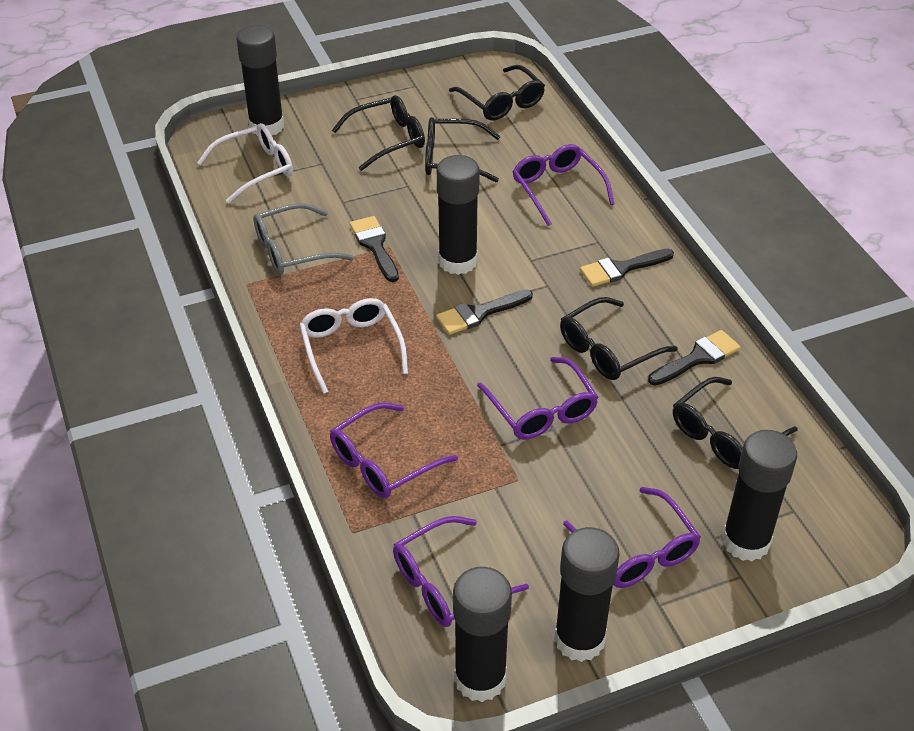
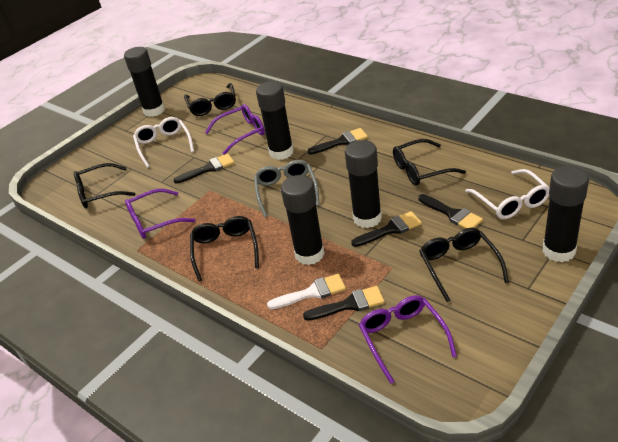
black brush: 4 -> 5
purple glasses: 5 -> 3
white brush: 0 -> 1

